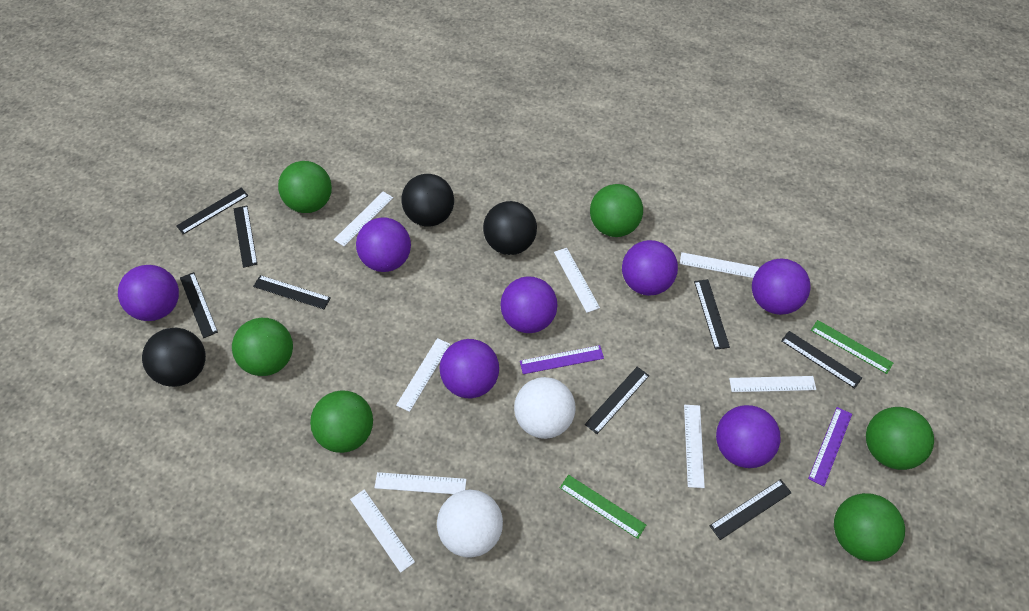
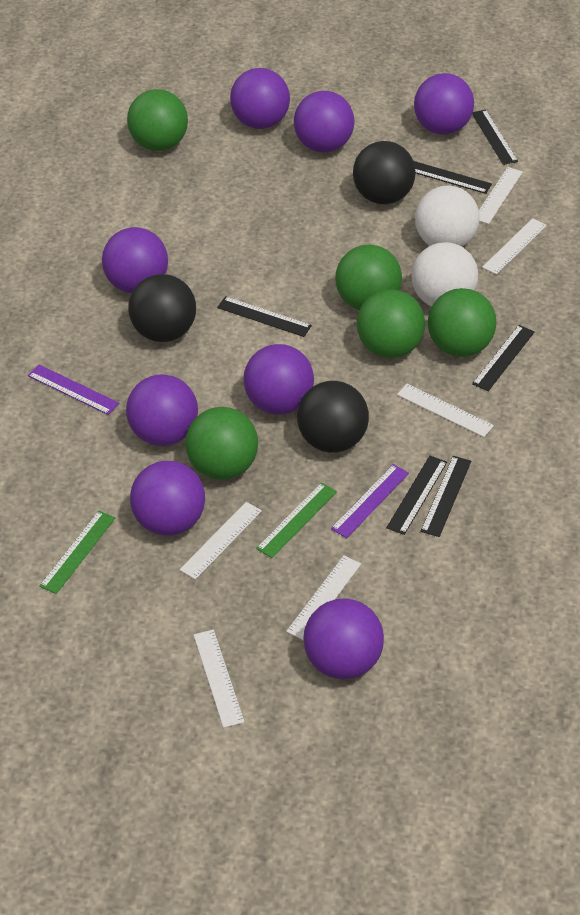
black ruler: 8 -> 6
green ball: 6 -> 5
purple ball: 7 -> 8
white ruler: 8 -> 6

